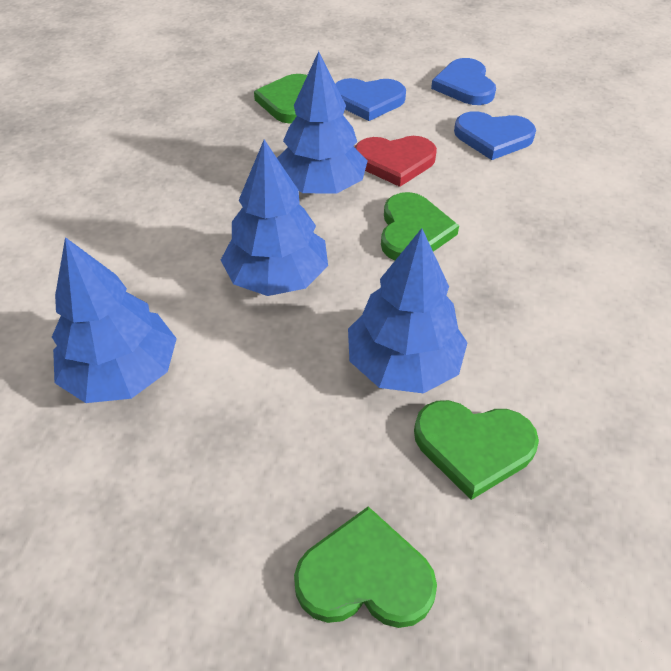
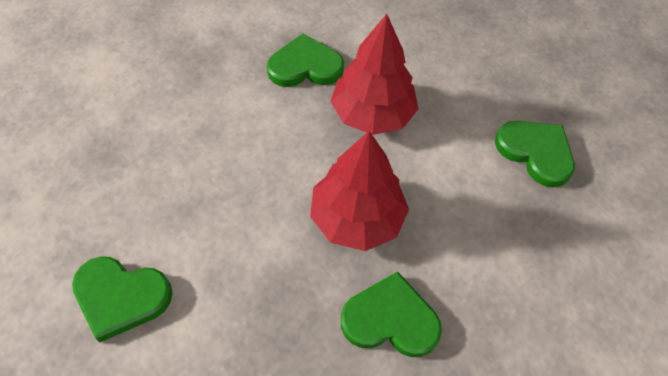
blue heart: 3 -> 0
blue tree: 4 -> 0
red heart: 1 -> 0
red tree: 0 -> 2

